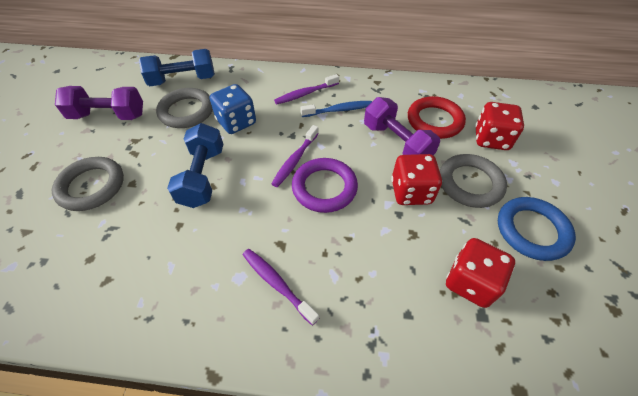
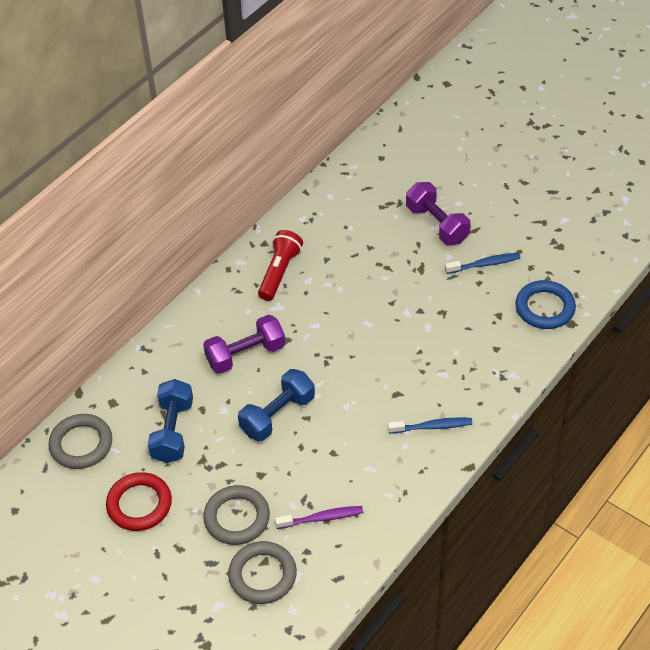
blue dice: 1 -> 0
blue toothbrush: 1 -> 2
purple ring: 1 -> 0
purple toothbrush: 3 -> 1
red dice: 3 -> 0
red flashlight: 0 -> 1

